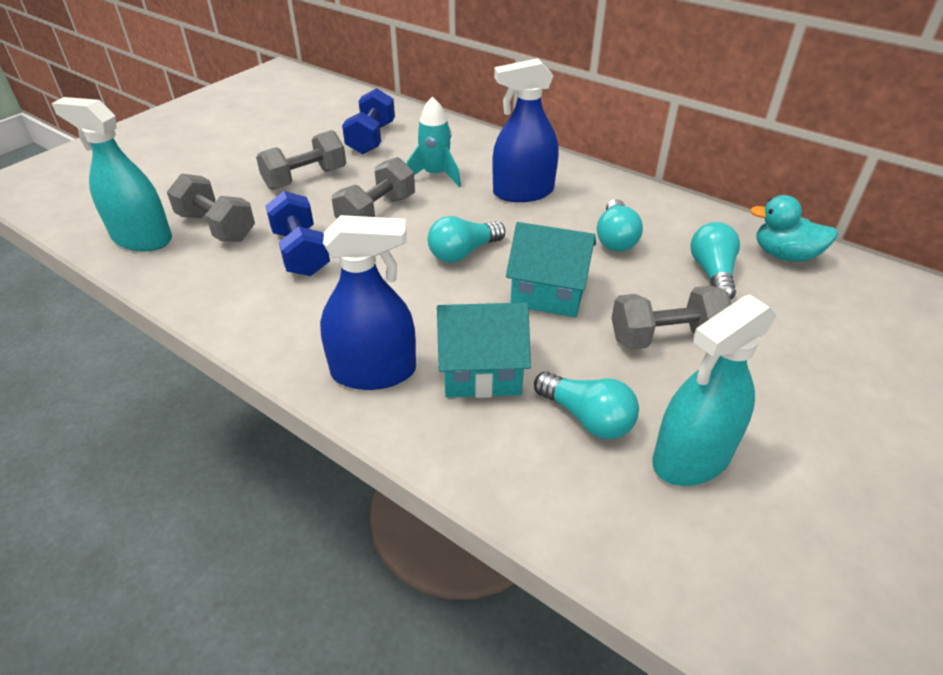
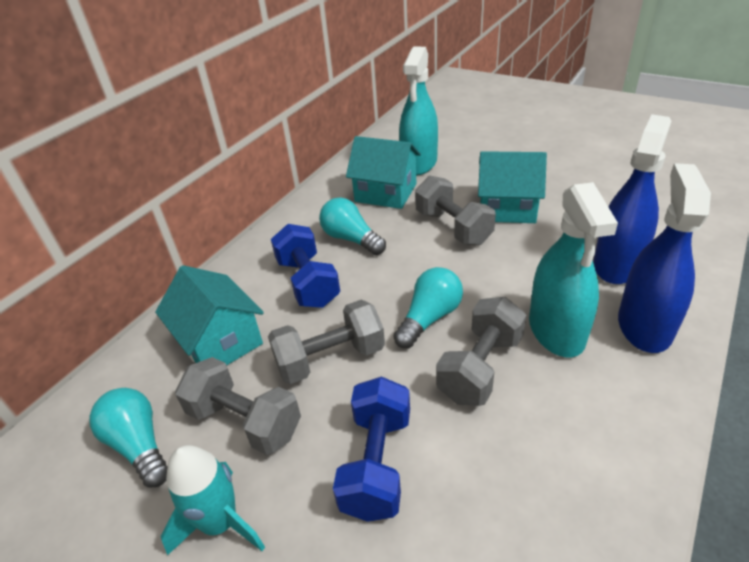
turquoise duck: 1 -> 0
turquoise house: 2 -> 3
turquoise light bulb: 4 -> 3

